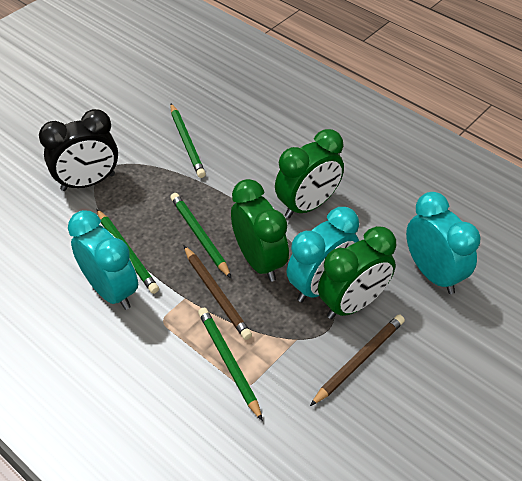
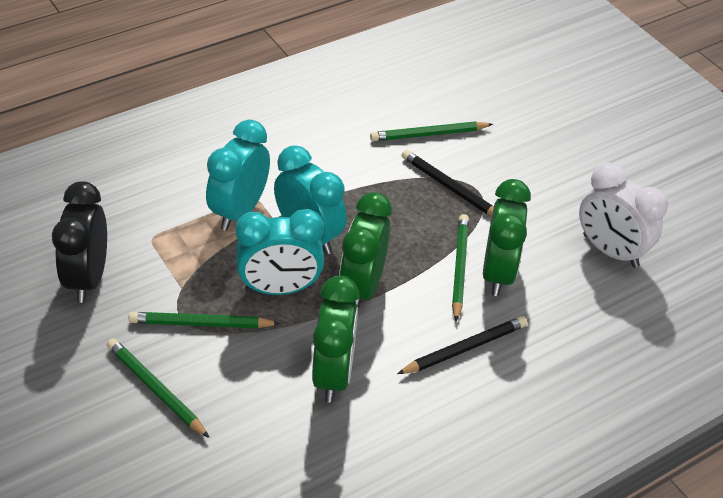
black pencil: 0 -> 2
brown pencil: 2 -> 0
white clock: 0 -> 1

